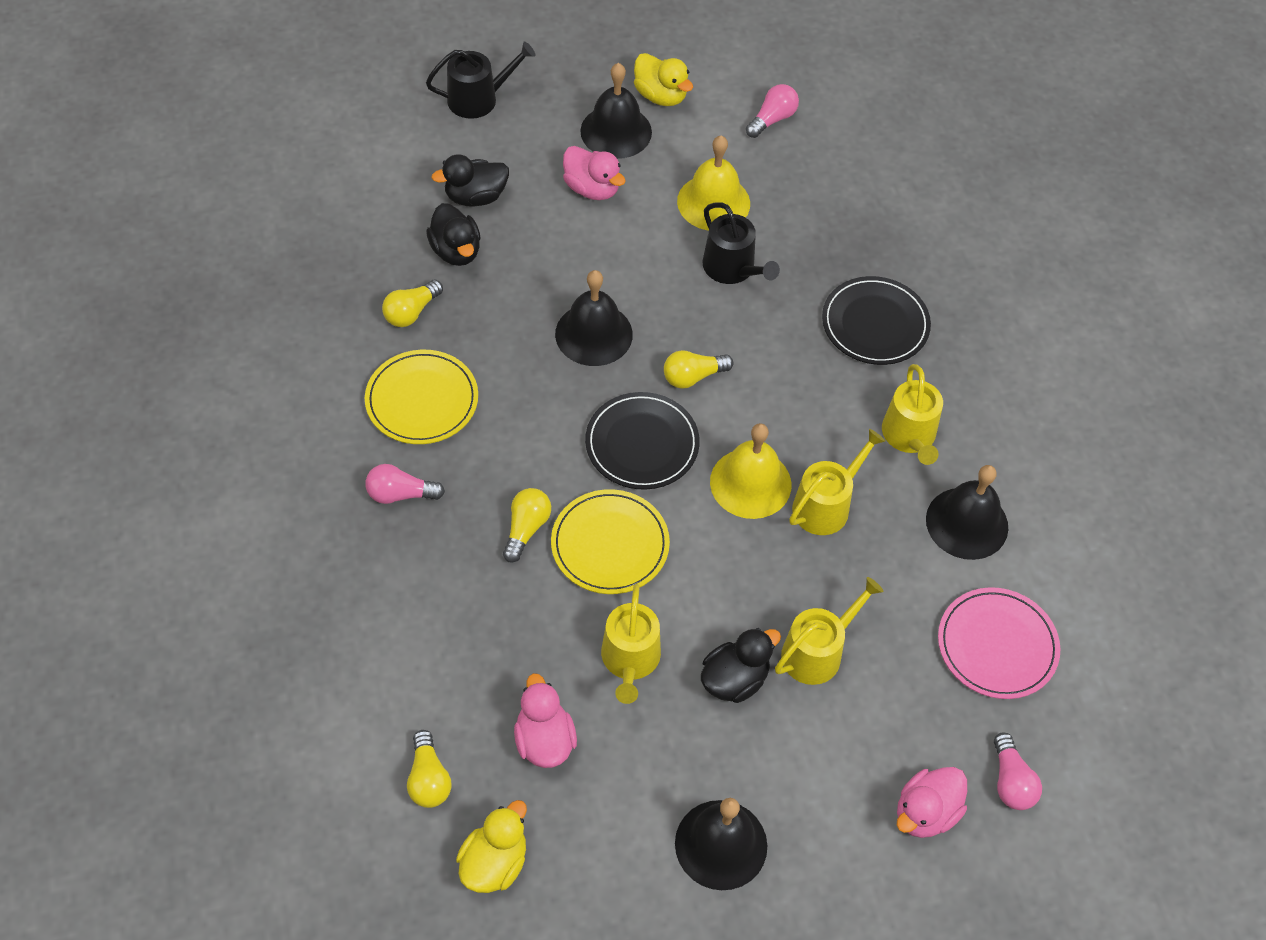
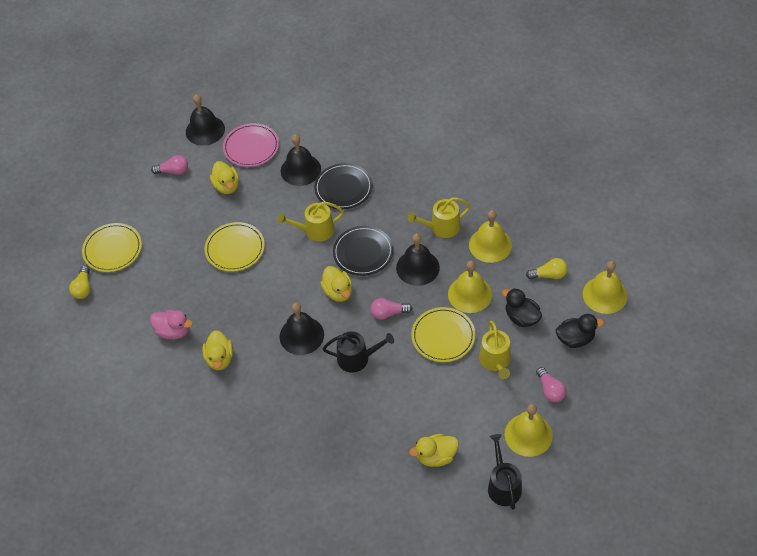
black duck: 3 -> 2
pink duck: 3 -> 1
yellow bell: 2 -> 4
yellow duck: 2 -> 4
yellow light bulb: 4 -> 2
yellow plate: 2 -> 3
yellow watering can: 4 -> 3

